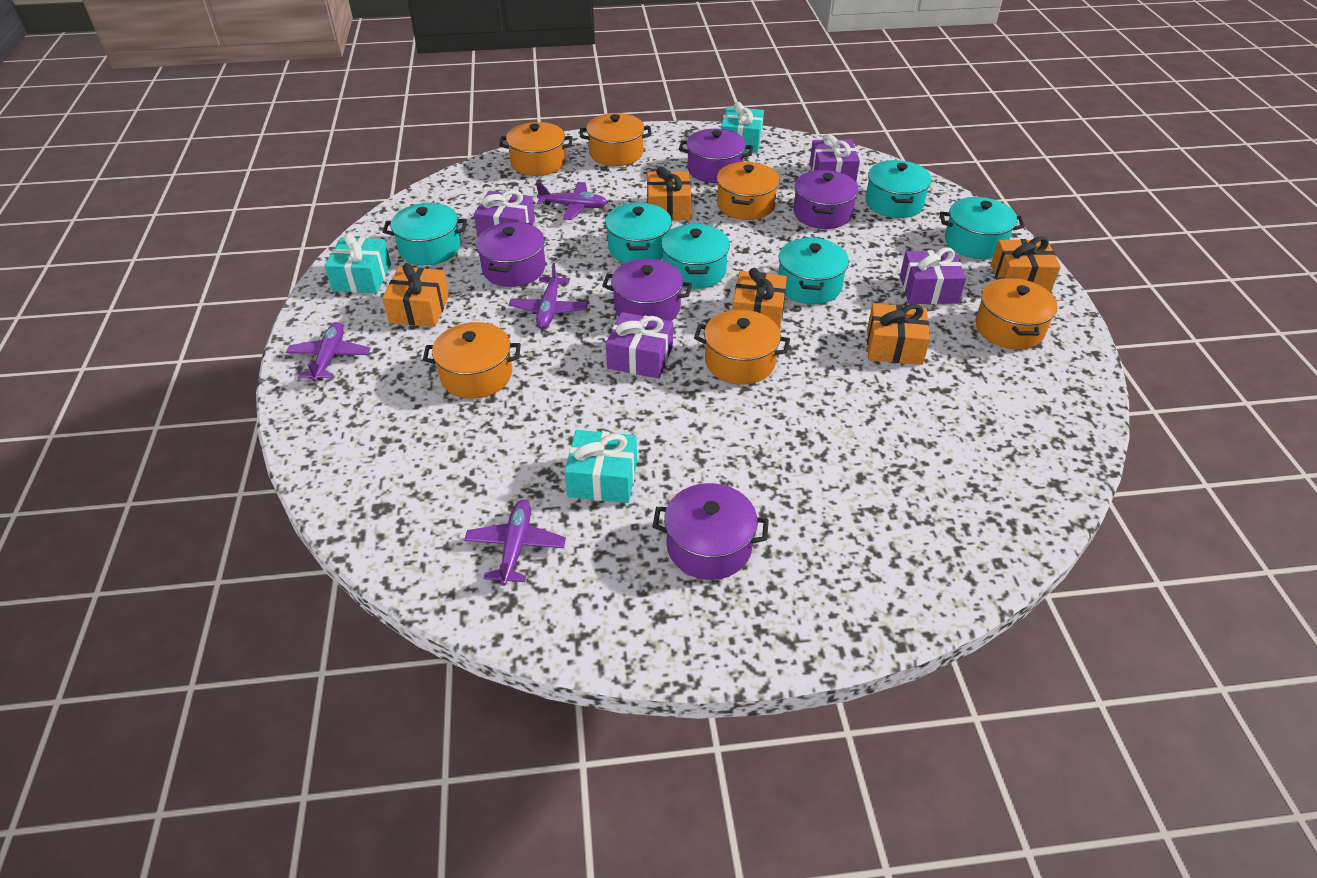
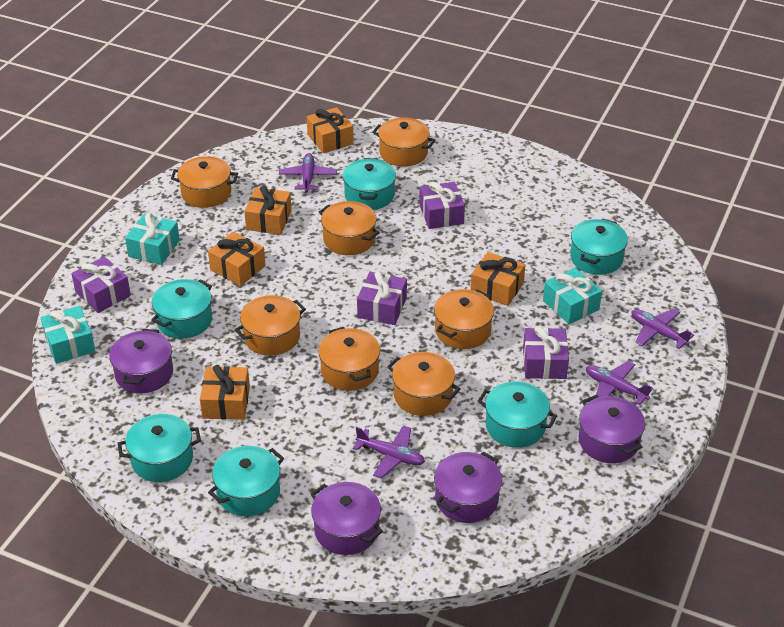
orange pot: 6 -> 7
purple pot: 5 -> 4

